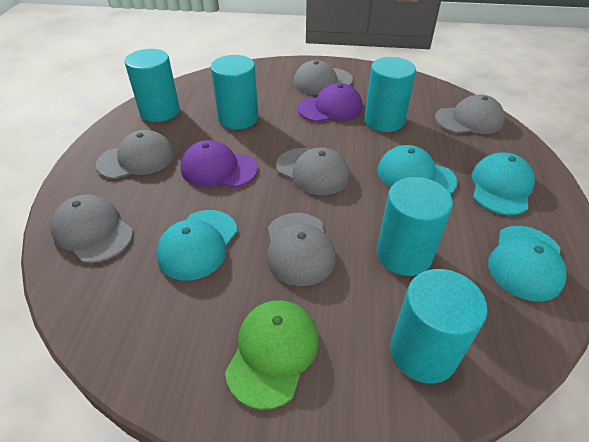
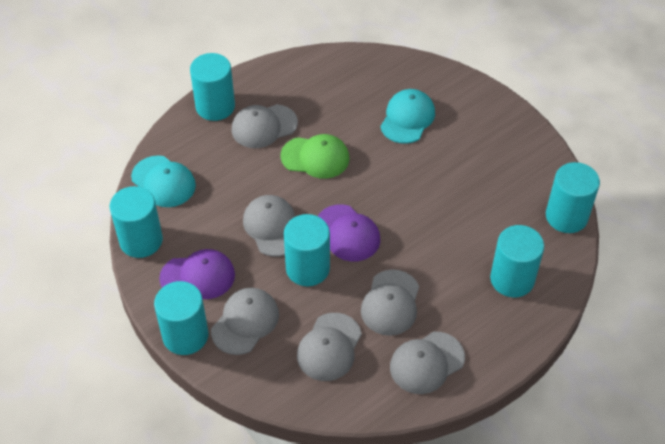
turquoise cap: 4 -> 2
turquoise cylinder: 5 -> 6

